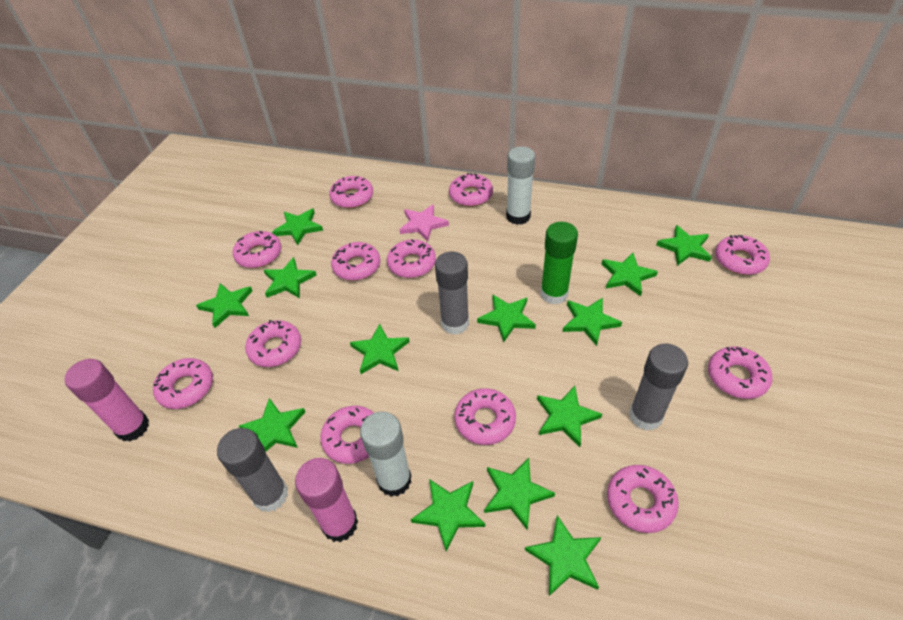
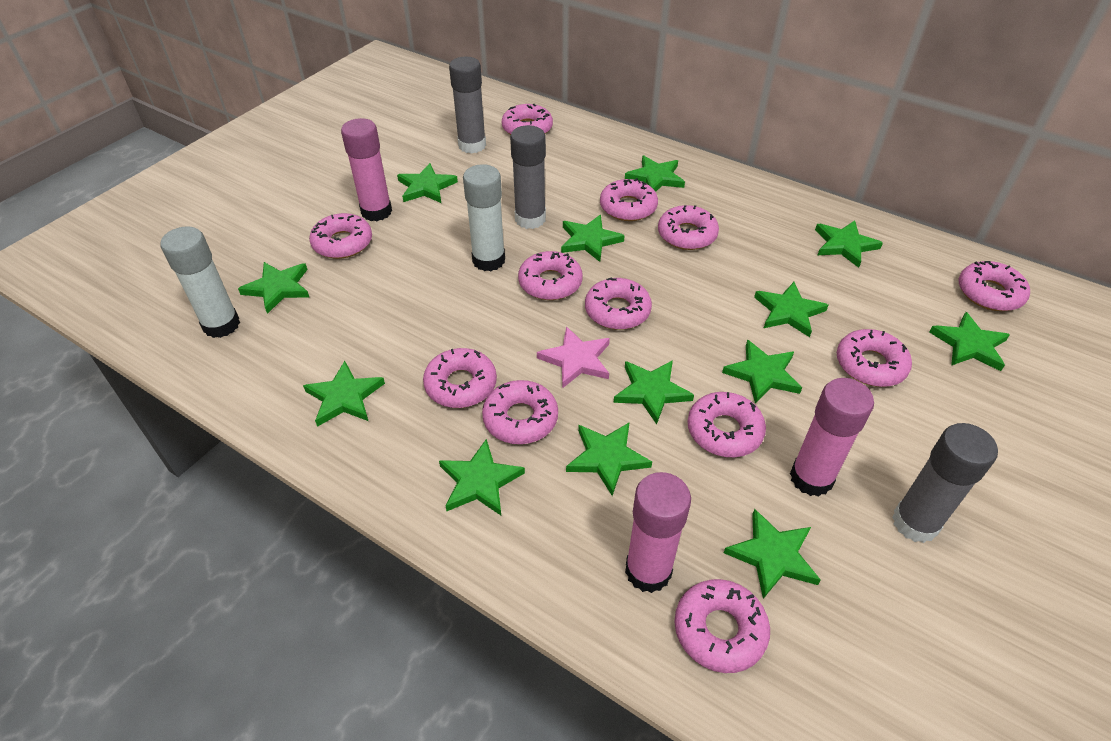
green glue stick: 1 -> 0
pink glue stick: 2 -> 3

